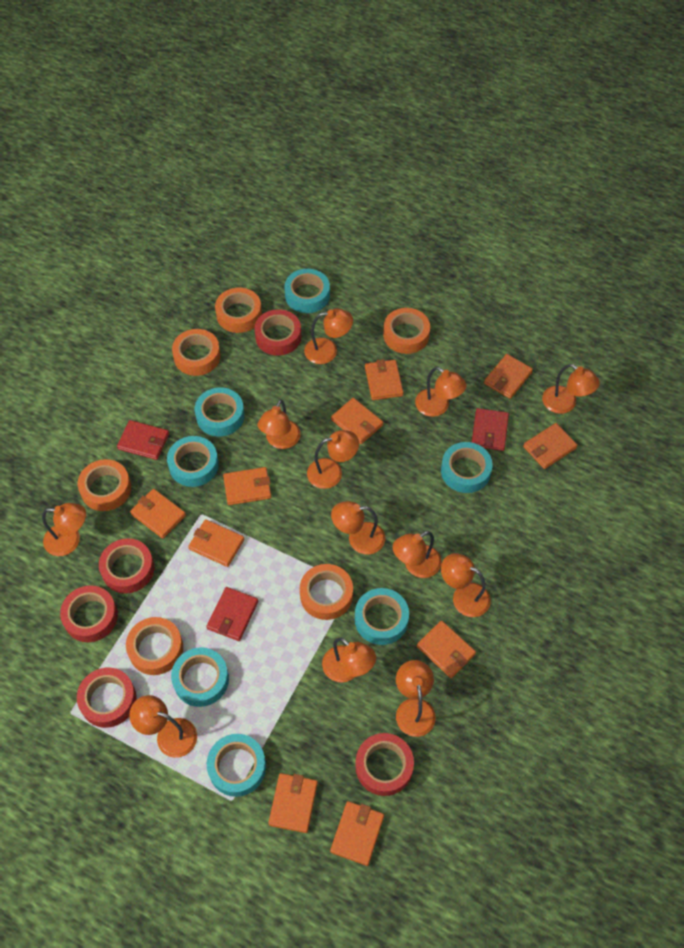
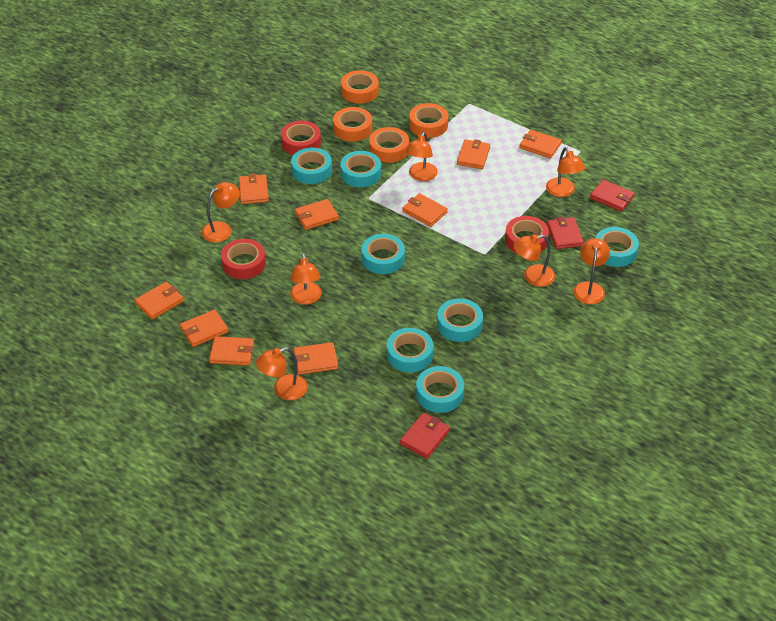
orange lamp: 12 -> 7
orange tape: 6 -> 4
orange wallet: 10 -> 9
red tape: 5 -> 3

